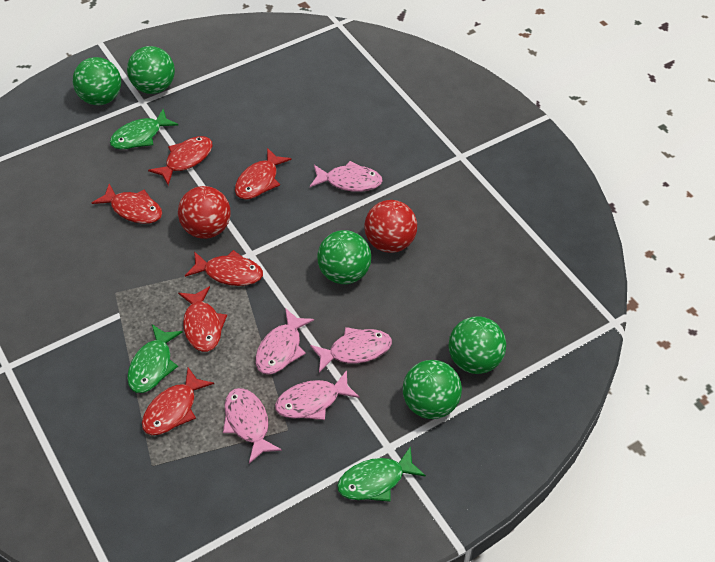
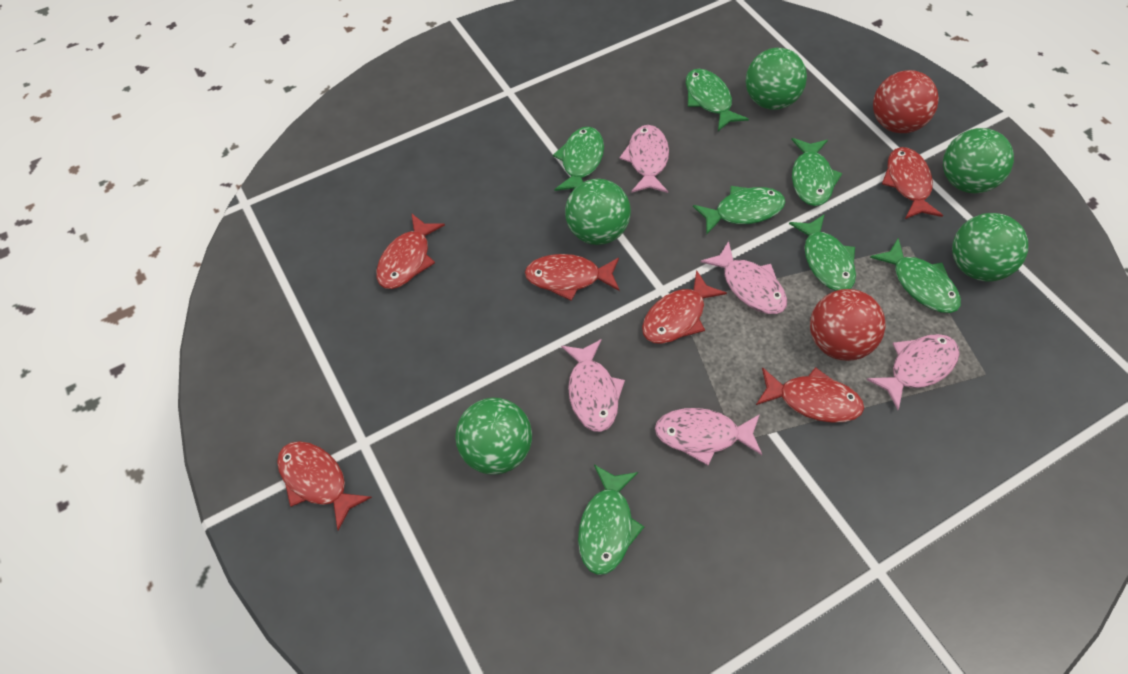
green fish: 3 -> 7

